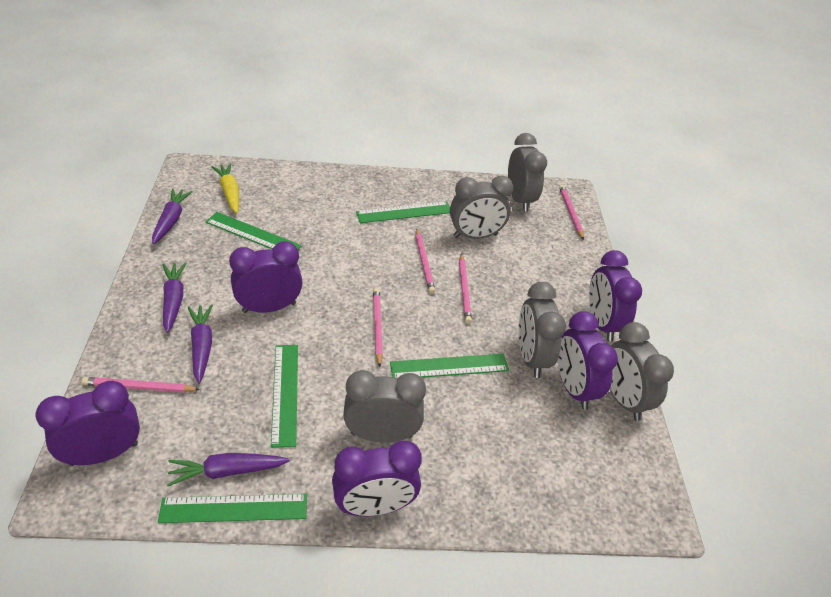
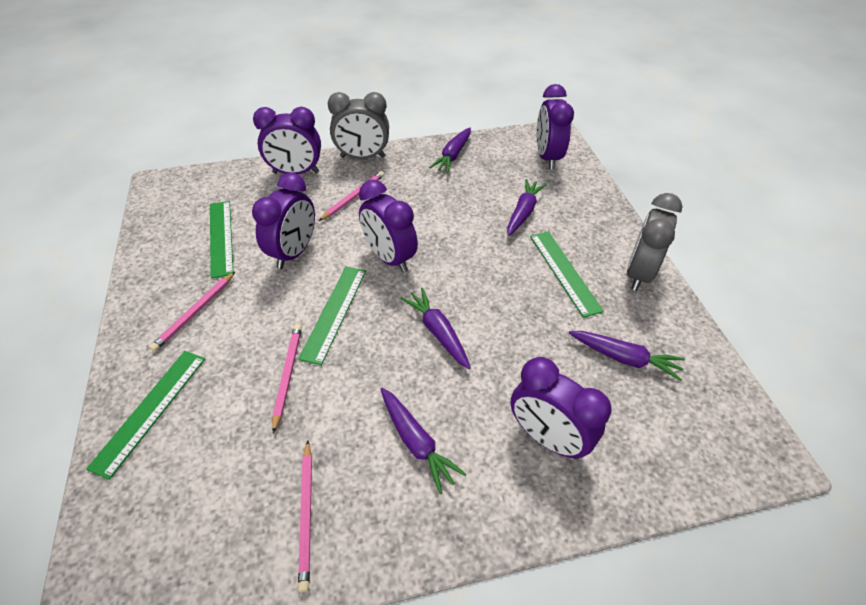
green ruler: 5 -> 4
grey clock: 5 -> 2
pink pencil: 5 -> 4
purple carrot: 4 -> 5
yellow carrot: 1 -> 0

